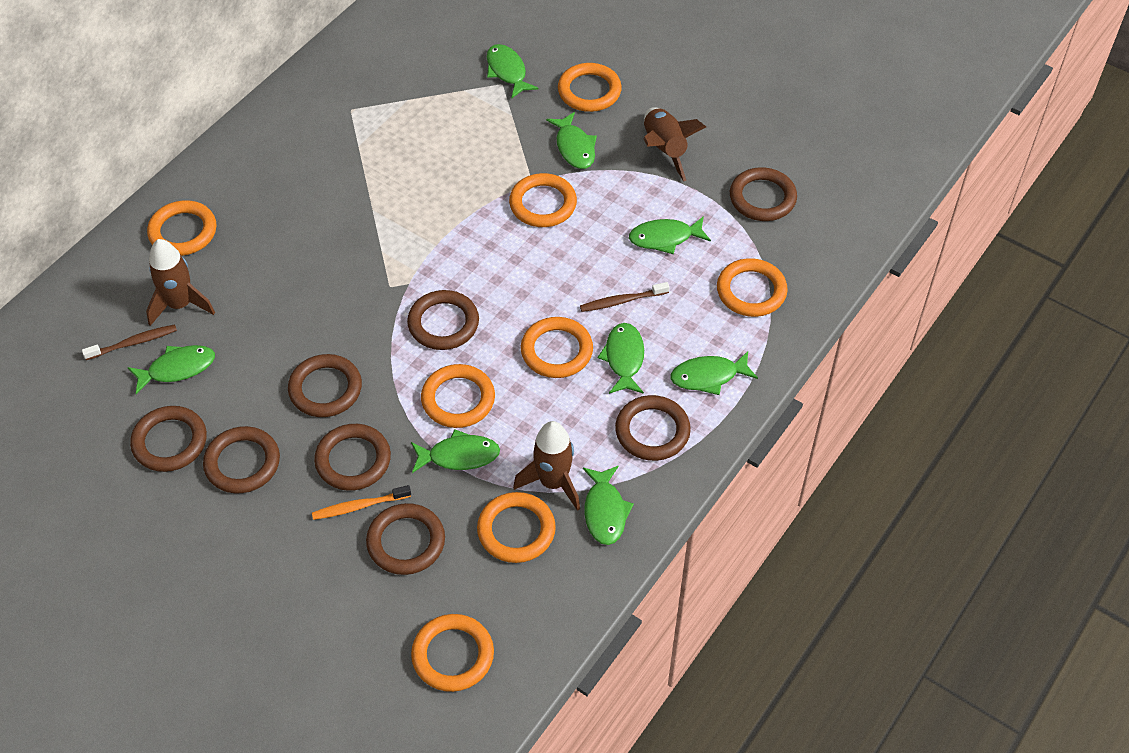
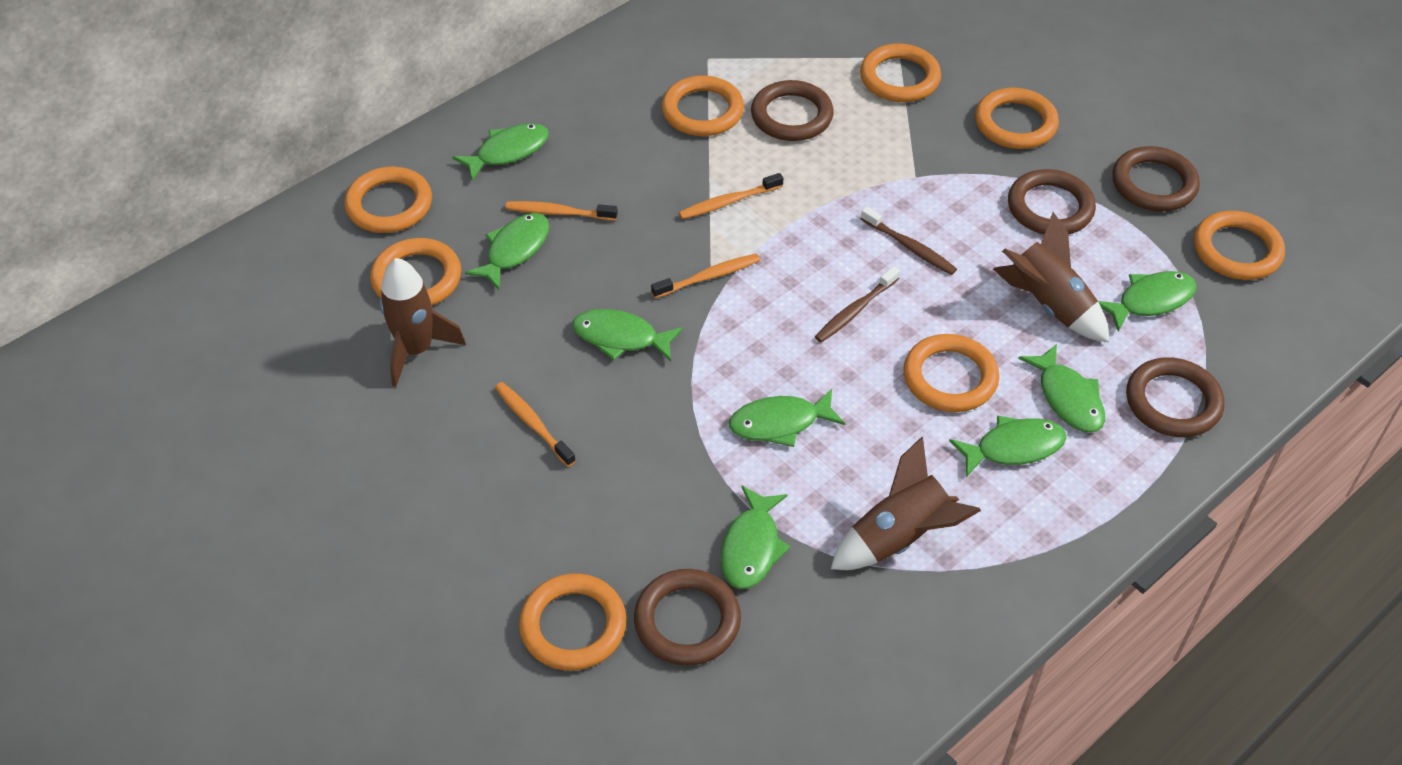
brown ring: 8 -> 5
orange toothbrush: 1 -> 4

